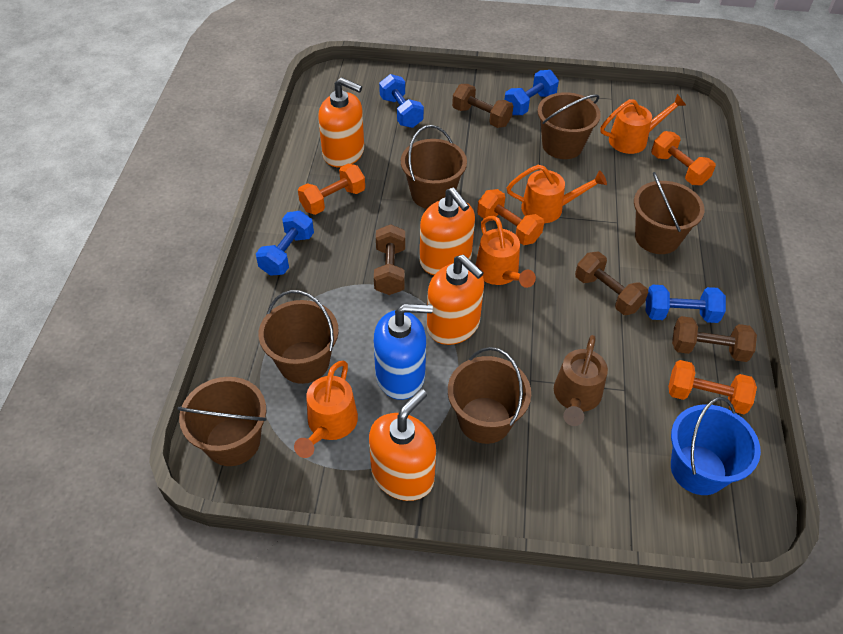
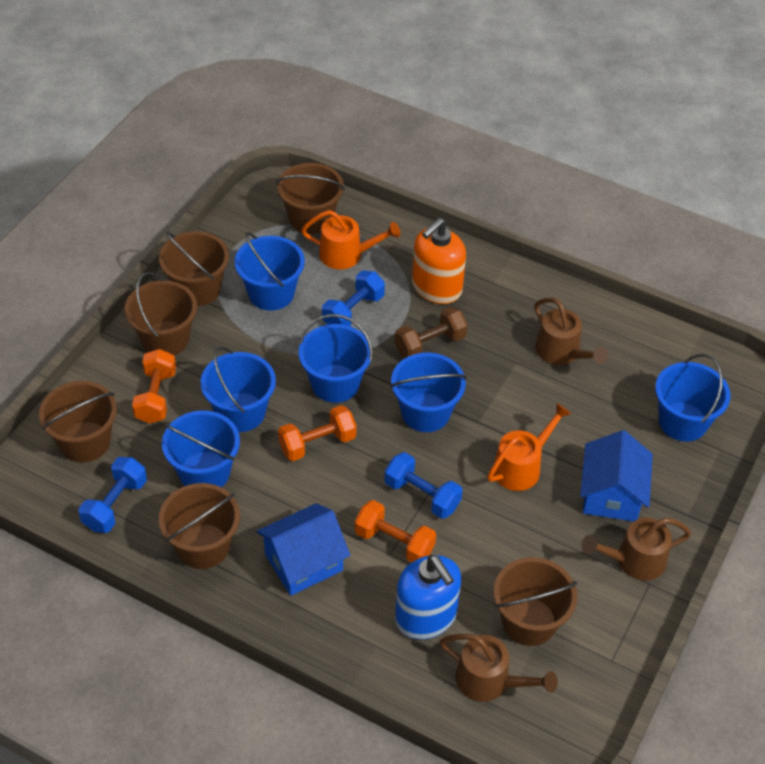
blue bucket: 1 -> 6
blue dumbbell: 4 -> 3
blue house: 0 -> 2
brown dumbbell: 4 -> 1
brown watering can: 1 -> 3
orange dumbbell: 4 -> 3
orange soap dispenser: 4 -> 1
orange watering can: 4 -> 2

